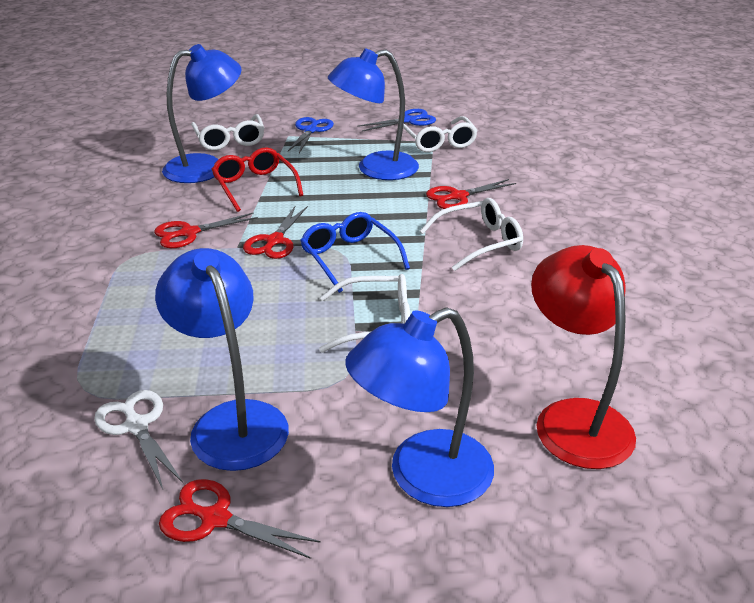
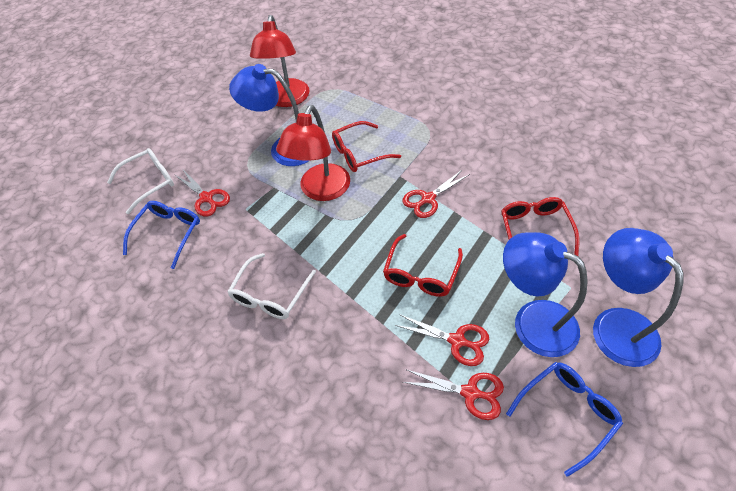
blue glasses: 1 -> 2
blue lamp: 4 -> 3
blue scissors: 2 -> 0
red glasses: 1 -> 3
red lamp: 1 -> 2
white glasses: 4 -> 2
white scissors: 1 -> 0

